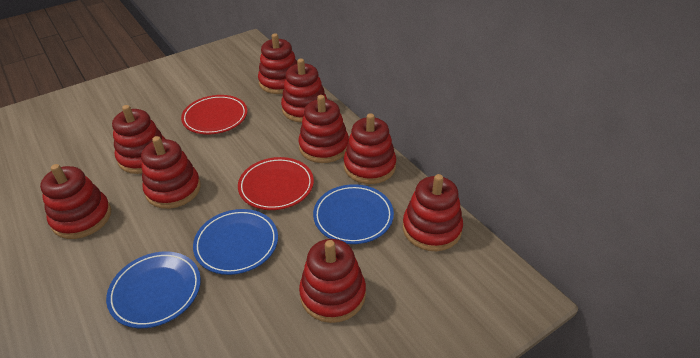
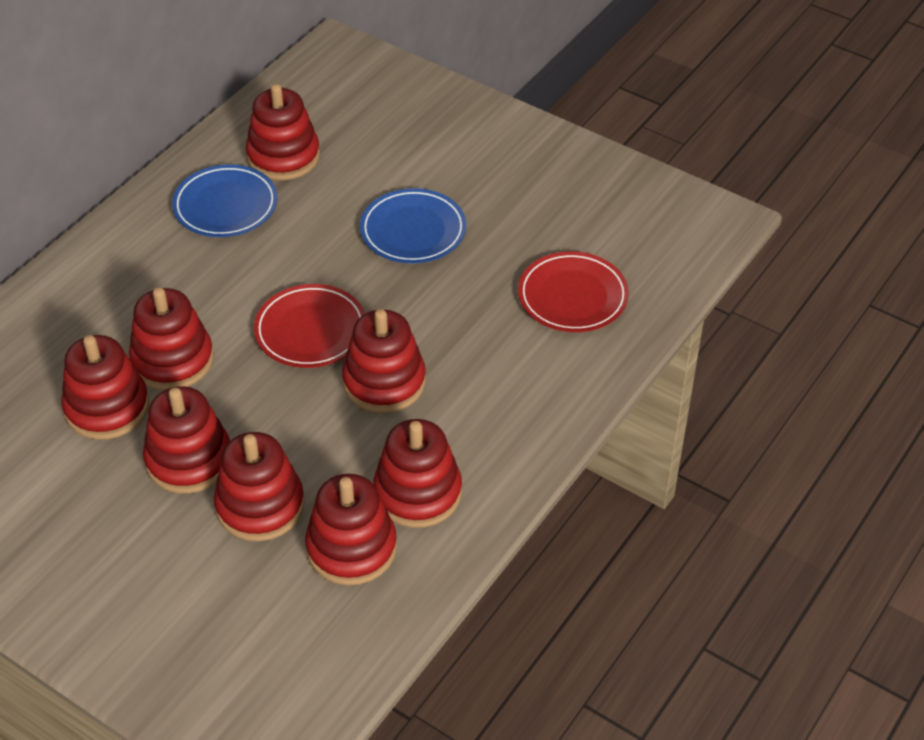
blue plate: 3 -> 2
red stacking toy: 9 -> 8

